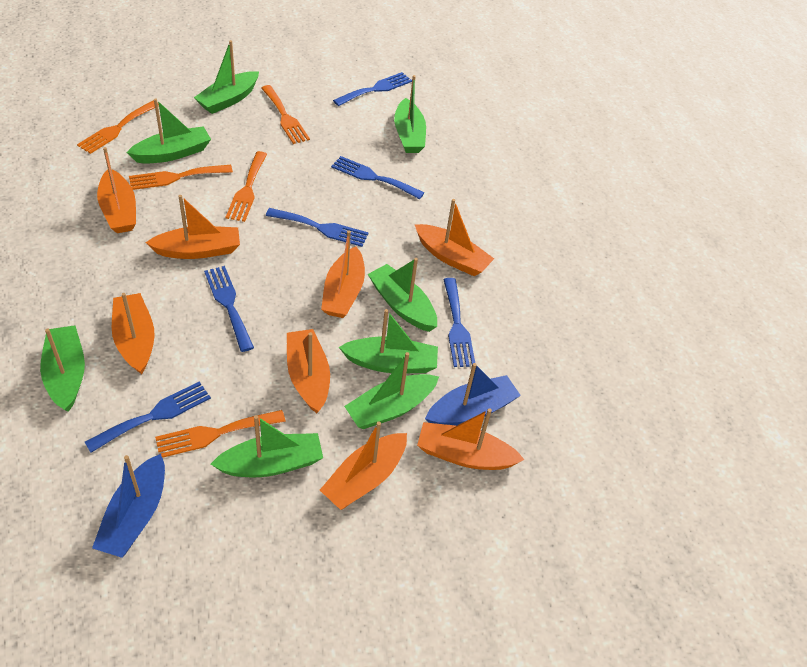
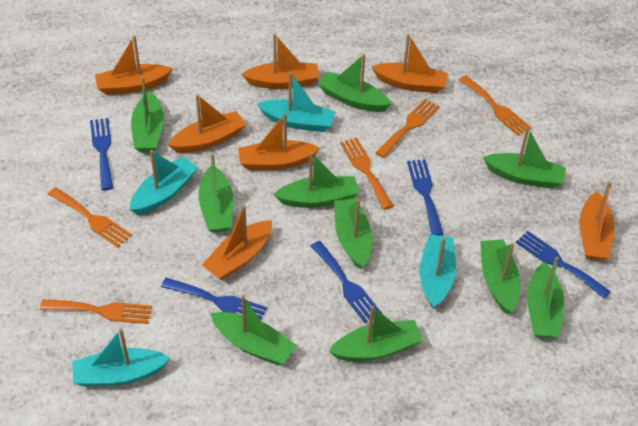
blue boat: 2 -> 0
blue fork: 6 -> 5
green boat: 8 -> 10
orange boat: 8 -> 7
turquoise boat: 0 -> 4

